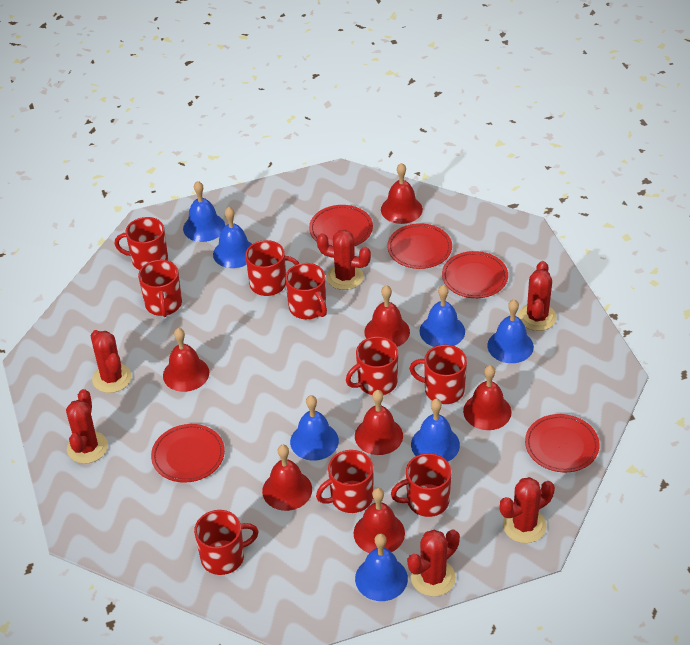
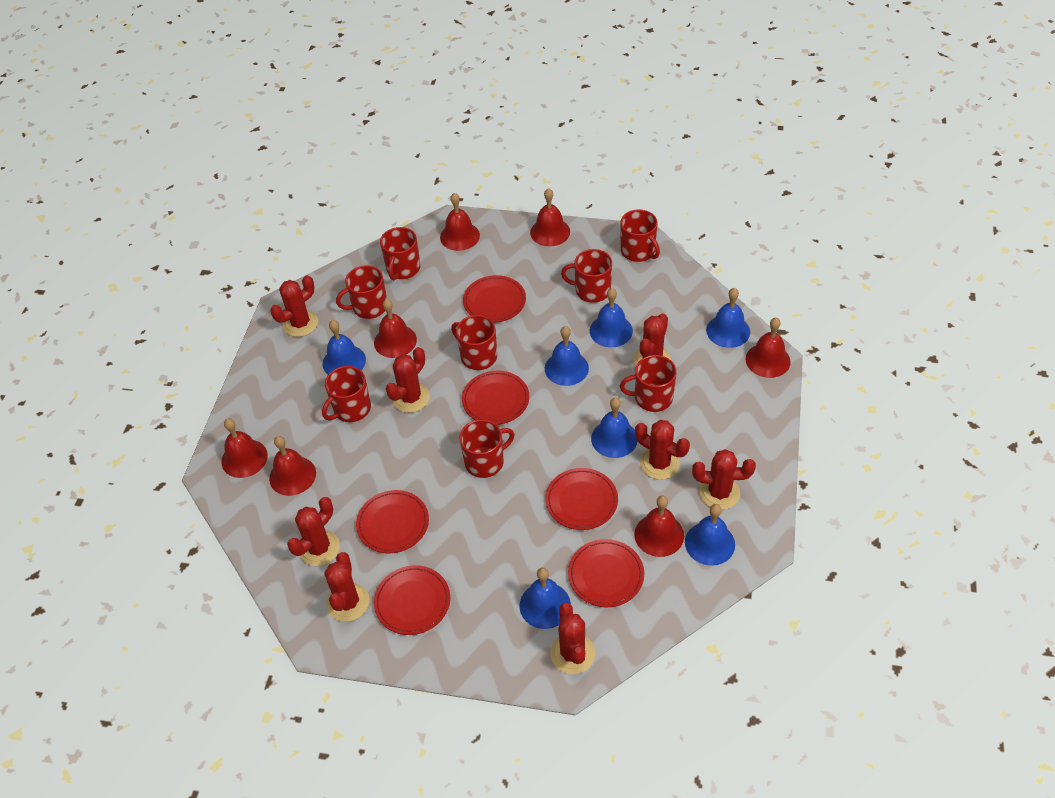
red cactus: 6 -> 8
red mug: 9 -> 8
red plate: 5 -> 6

